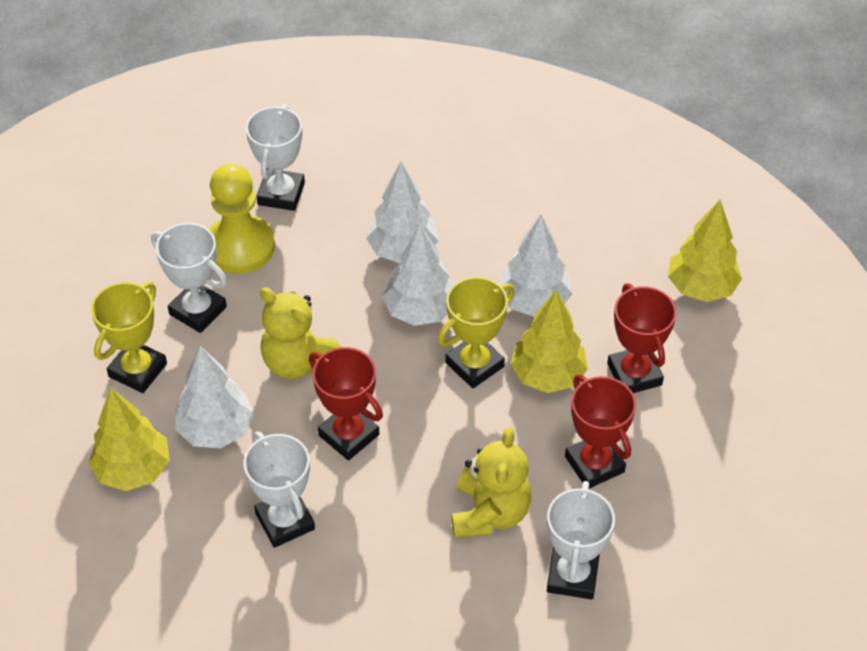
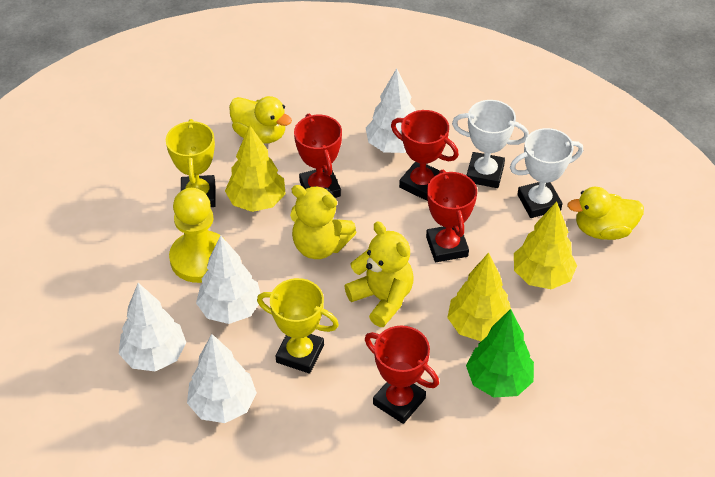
green tree: 0 -> 1
red trophy: 3 -> 4
white trophy: 4 -> 2
yellow duck: 0 -> 2

